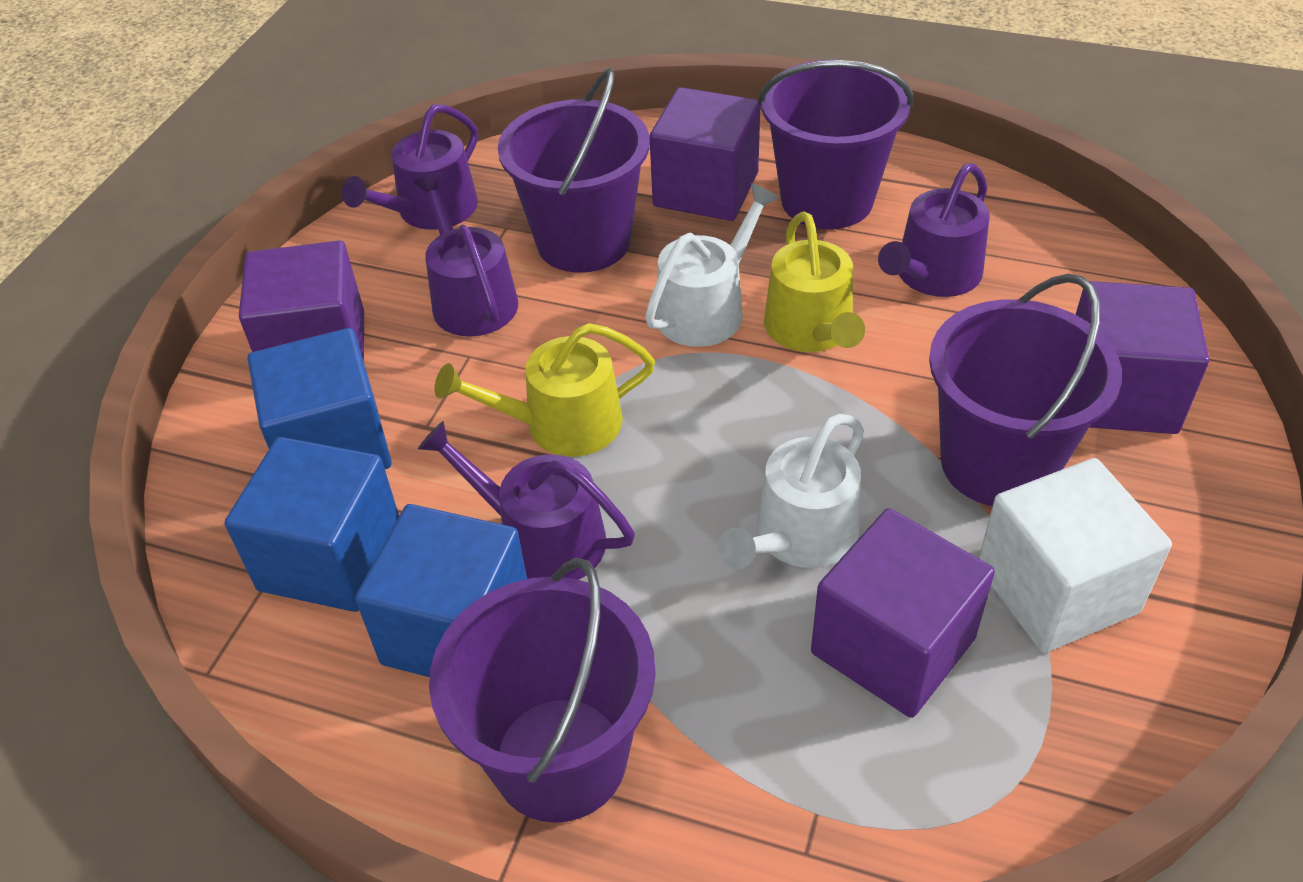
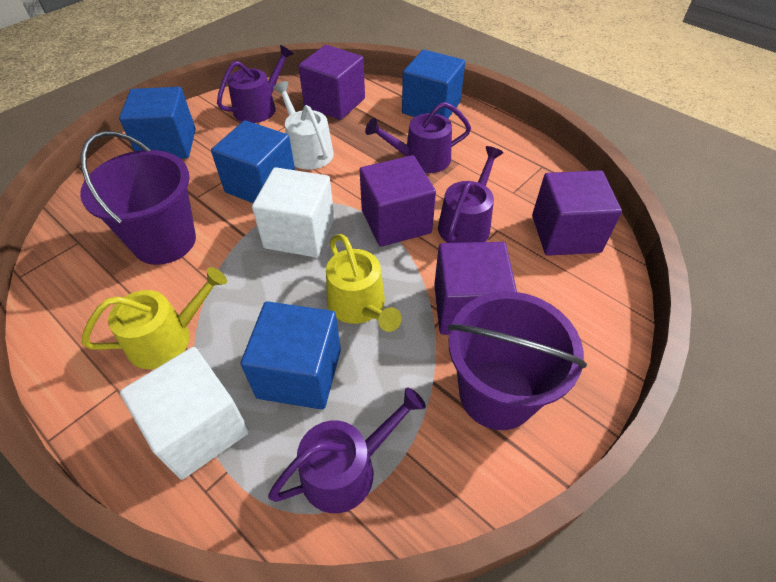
blue cube: 3 -> 4
purple bucket: 4 -> 2
white cube: 1 -> 2
white watering can: 2 -> 1

